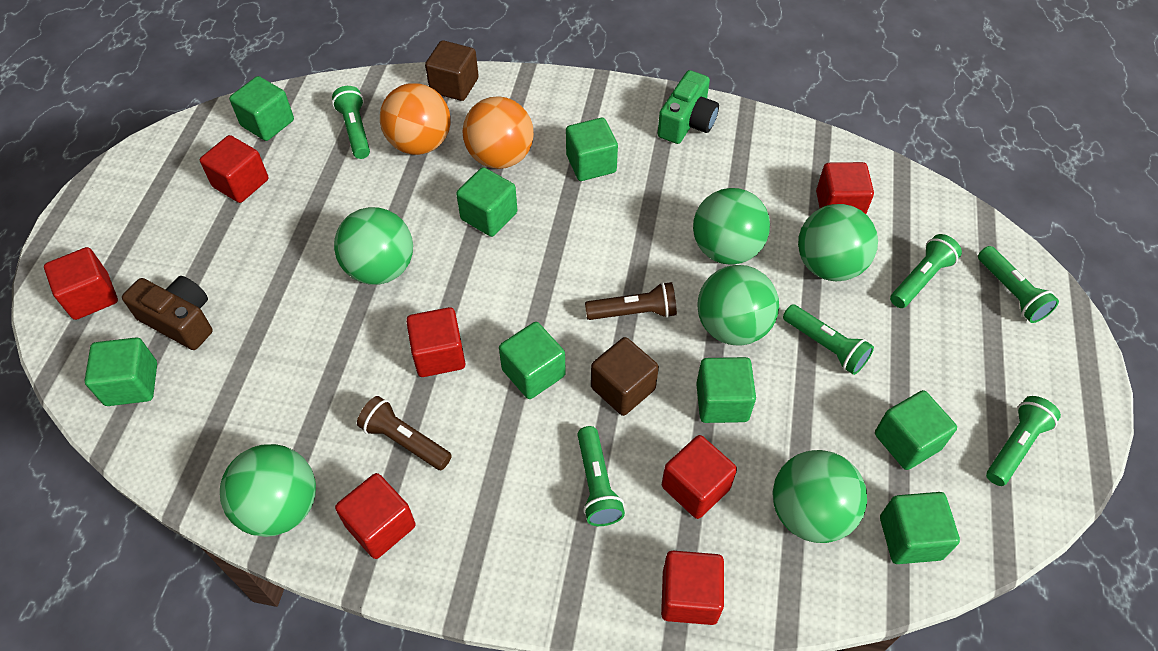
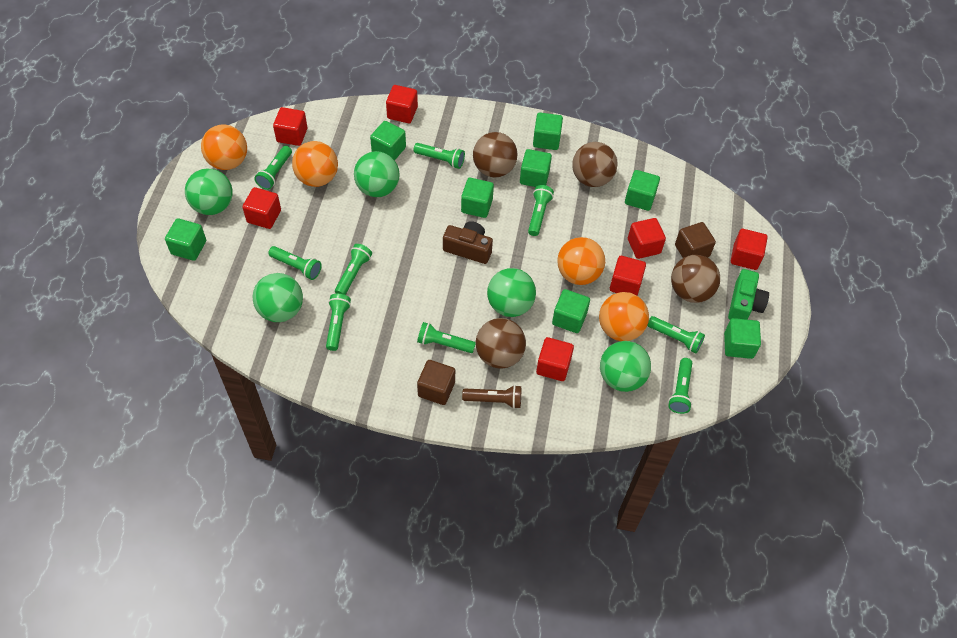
brown ball: 0 -> 4
brown flashlight: 2 -> 1
green ball: 6 -> 5
green flashlight: 6 -> 9
orange ball: 2 -> 4

